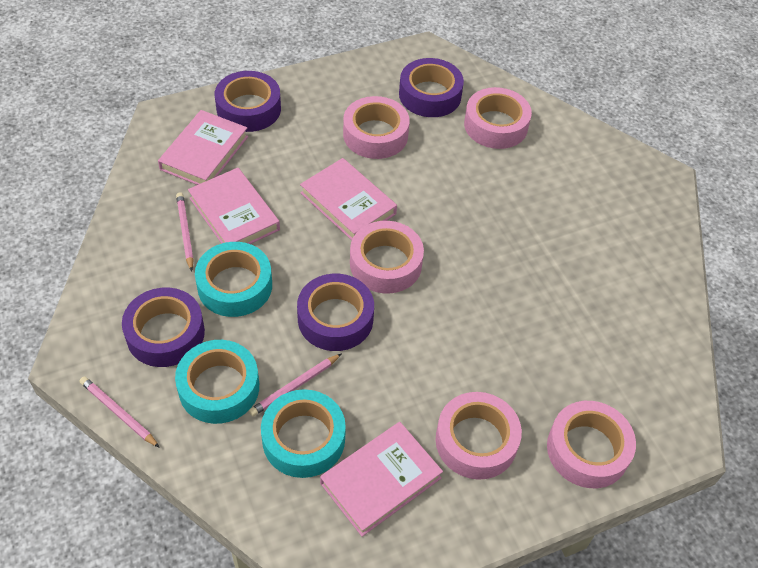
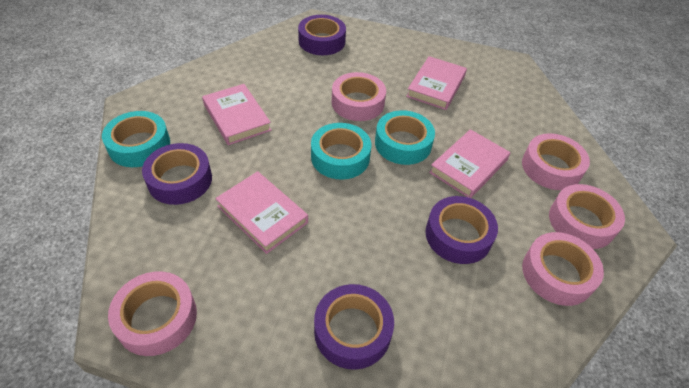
pink pencil: 3 -> 0

